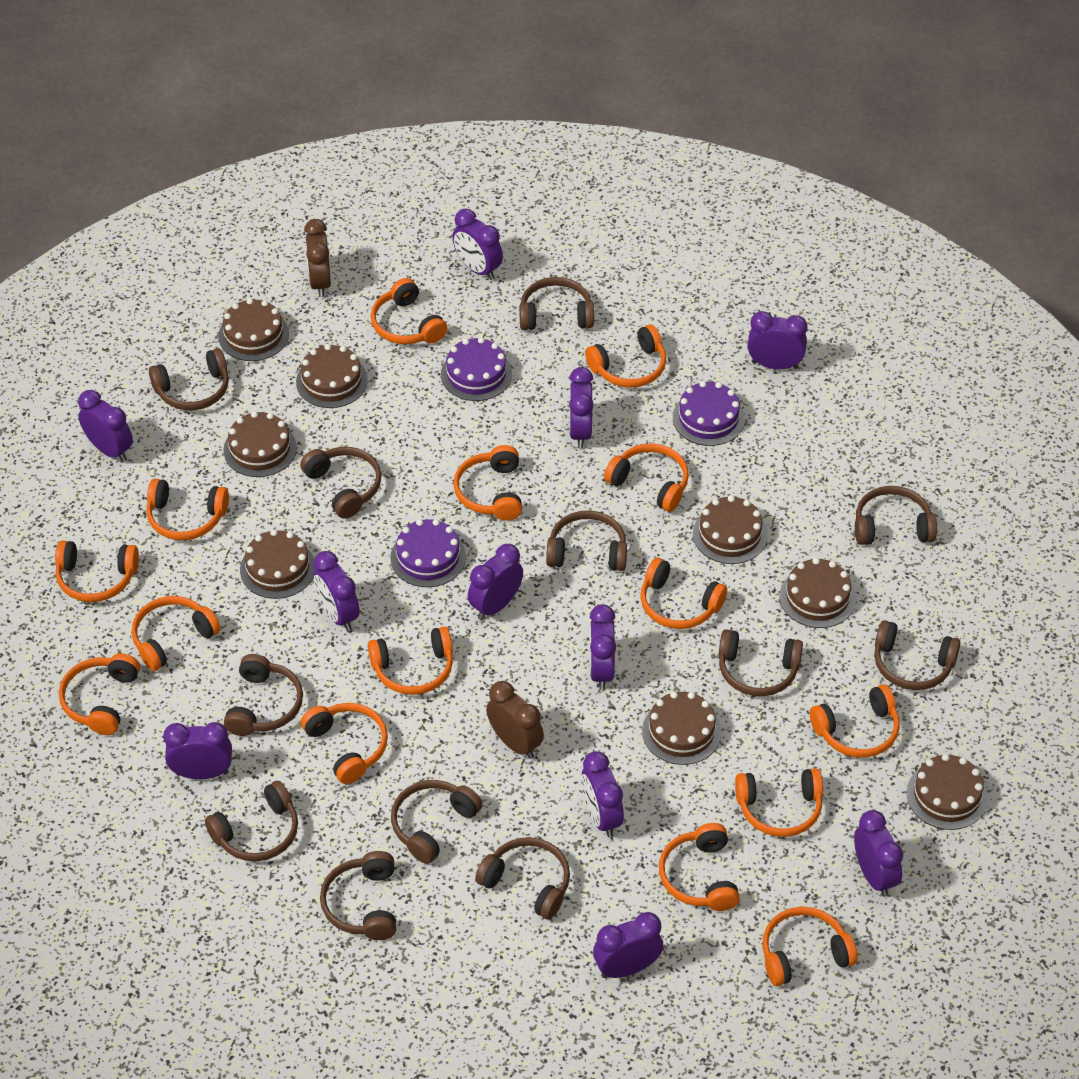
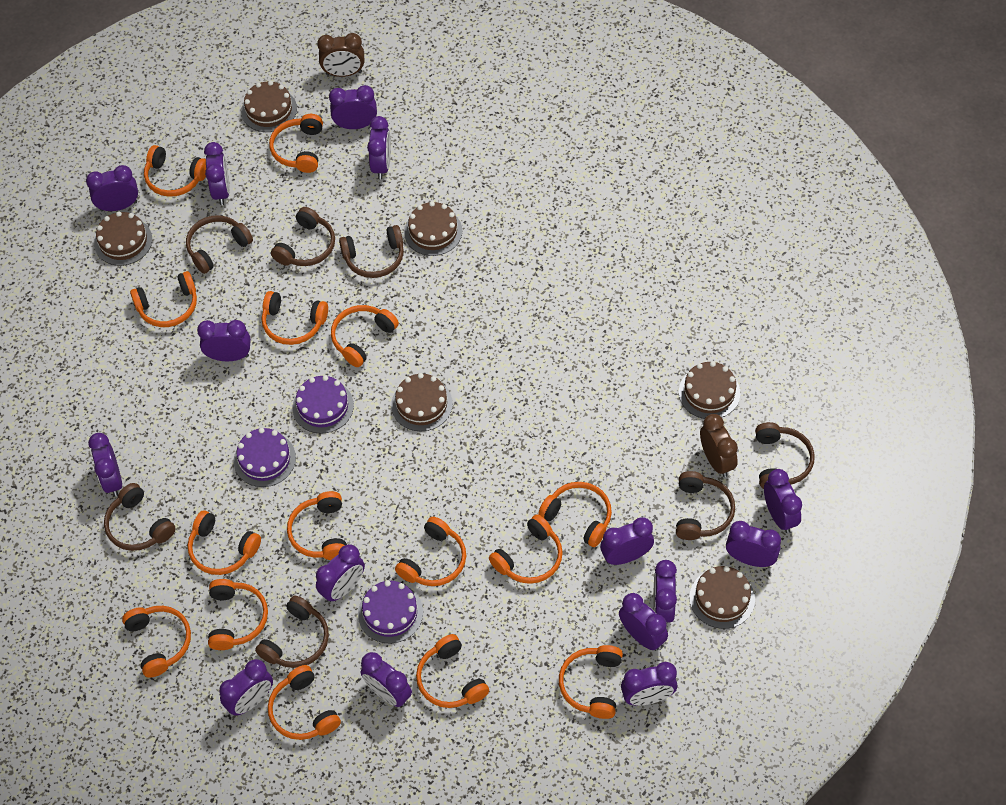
brown cake: 8 -> 6
brown headphones: 12 -> 7
purple clock: 11 -> 15

